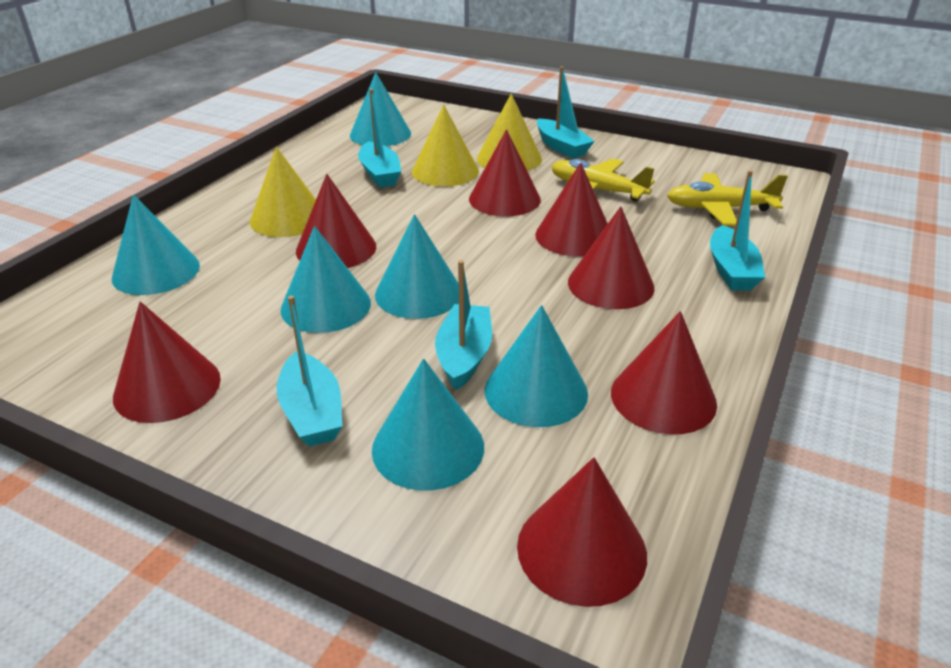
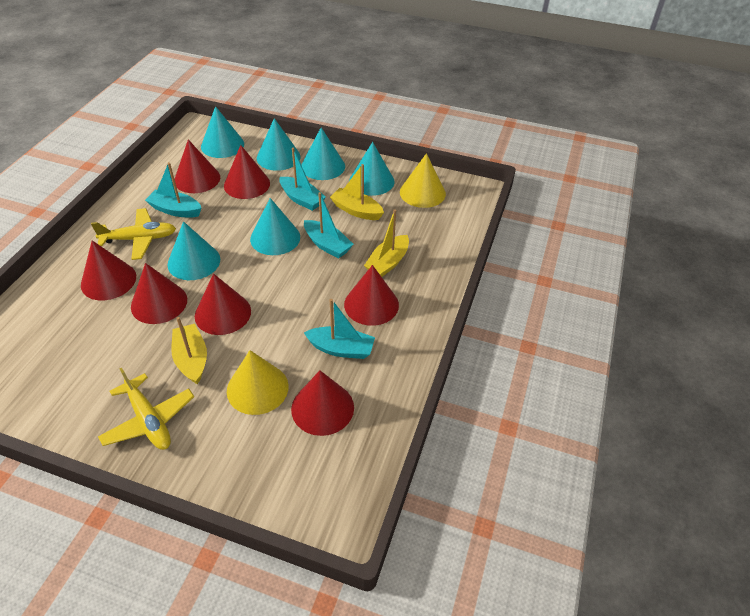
turquoise boat: 5 -> 4
yellow boat: 0 -> 3
yellow cone: 3 -> 2

